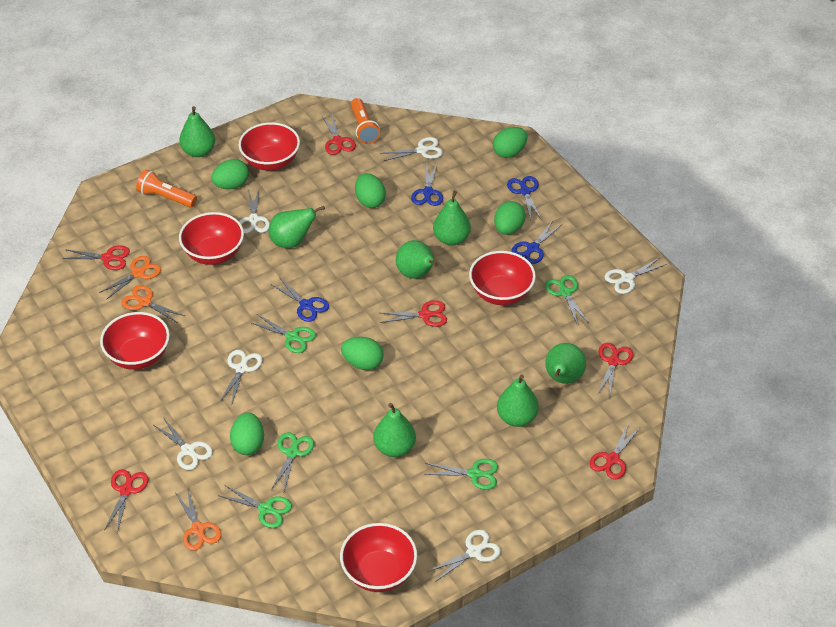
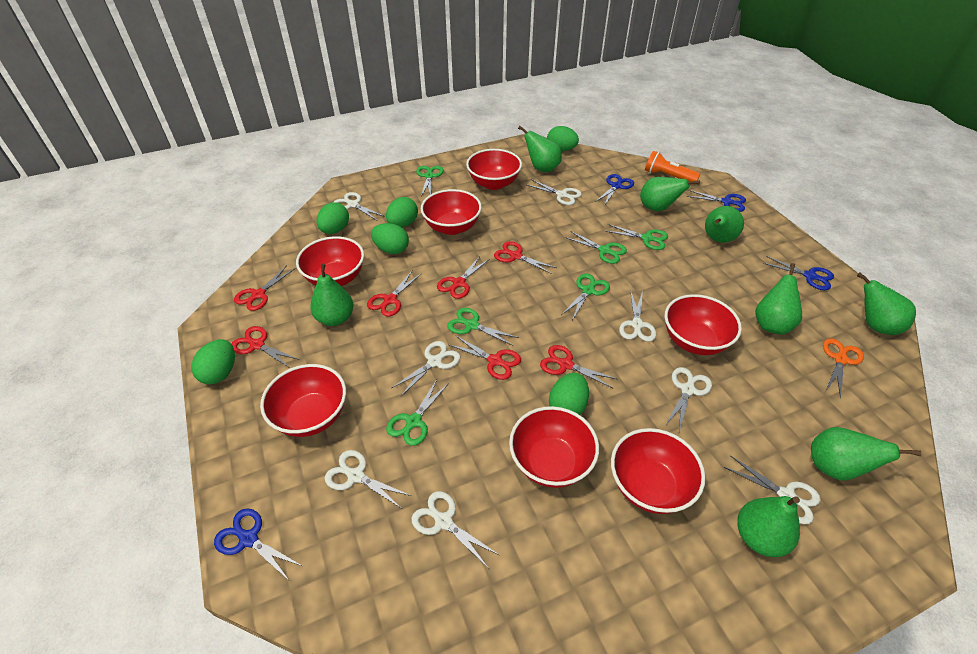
green pear: 7 -> 8
green scissors: 5 -> 6
orange flashlight: 2 -> 1
orange scissors: 3 -> 1
red bowl: 5 -> 7
red scissors: 6 -> 7
white scissors: 6 -> 8

